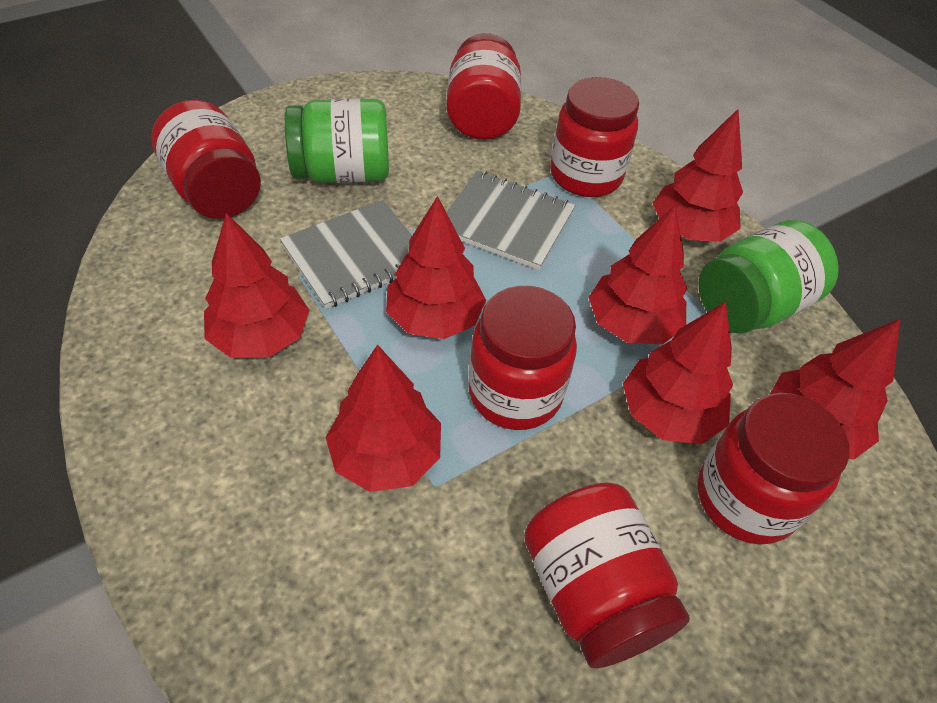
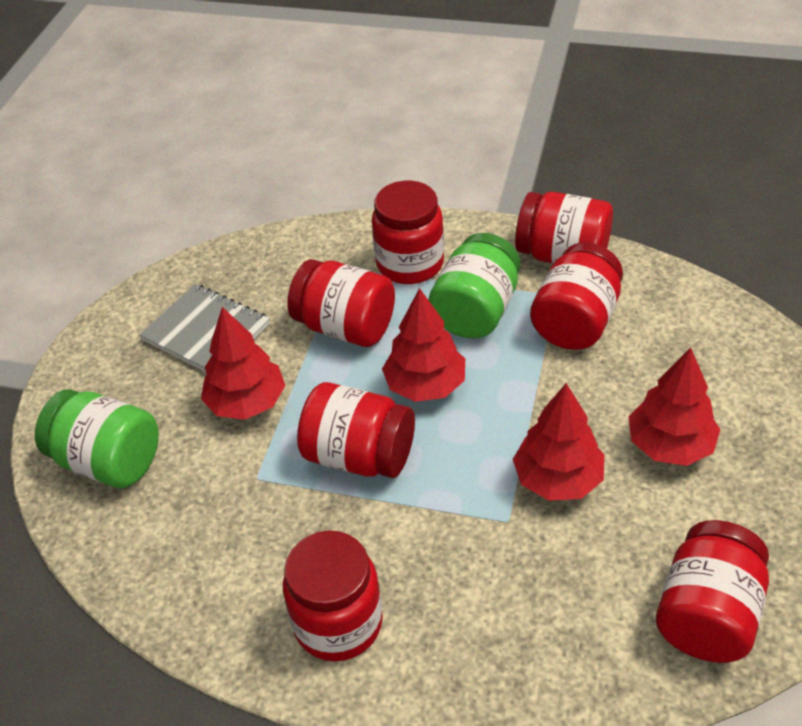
grey notebook: 2 -> 1
red jar: 6 -> 7
red tree: 7 -> 4

